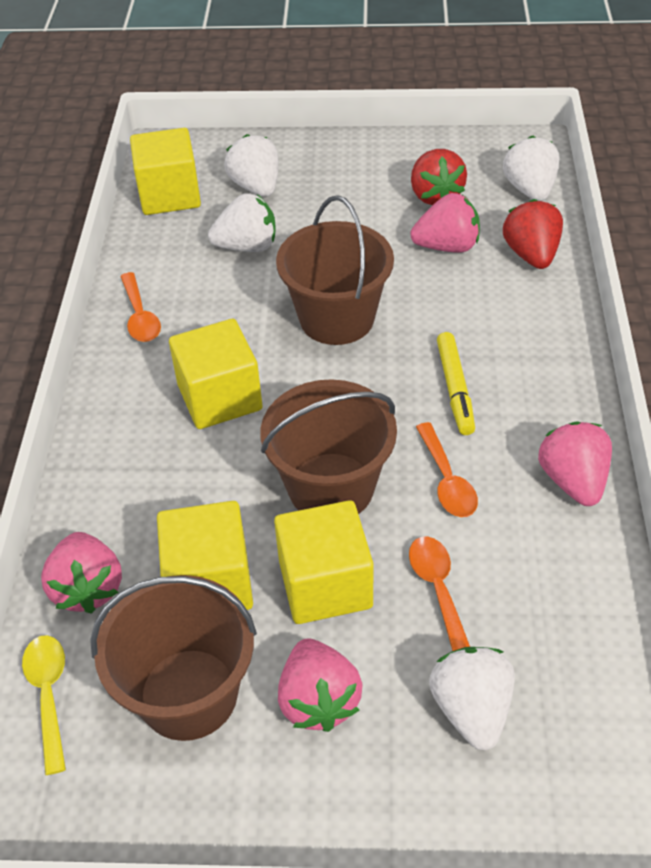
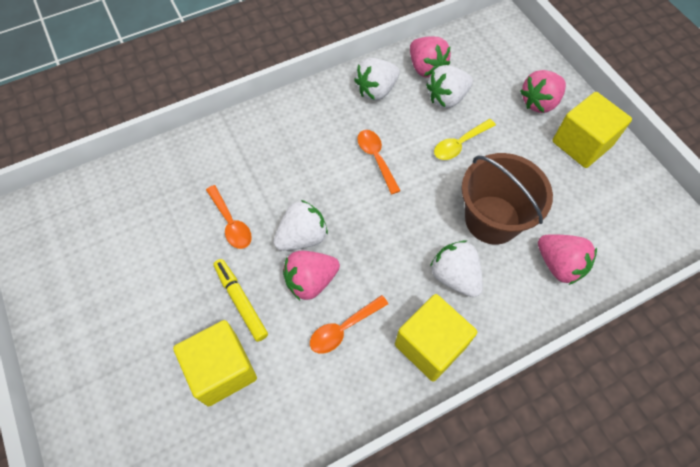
brown bucket: 3 -> 1
red strawberry: 2 -> 0
yellow cube: 4 -> 3

